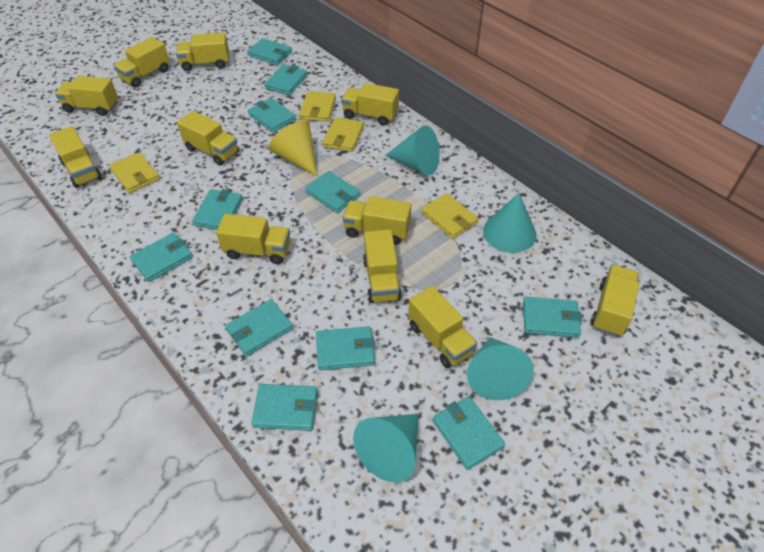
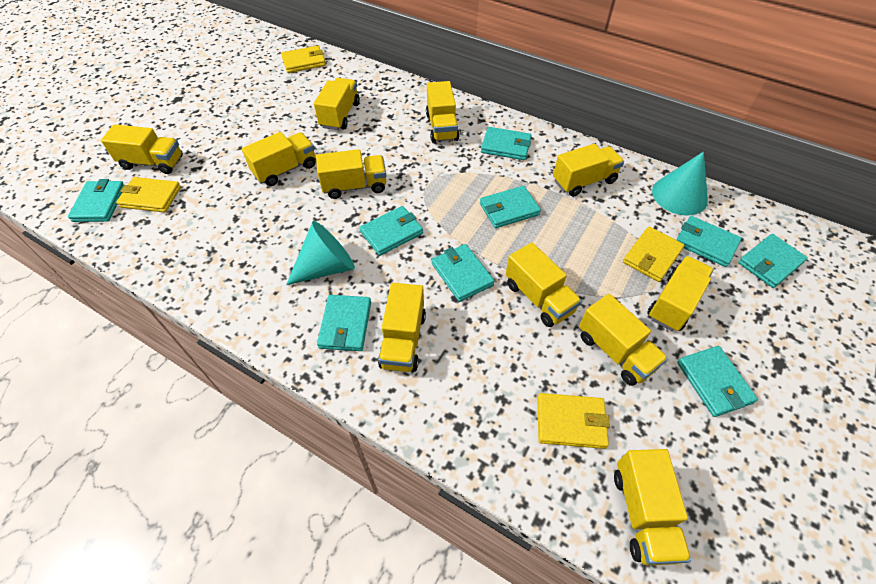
turquoise cone: 4 -> 2
turquoise wallet: 11 -> 9
yellow cone: 1 -> 0

